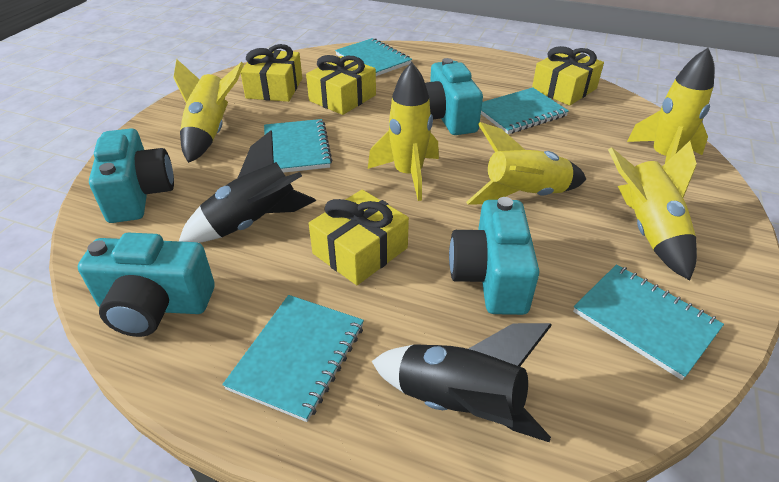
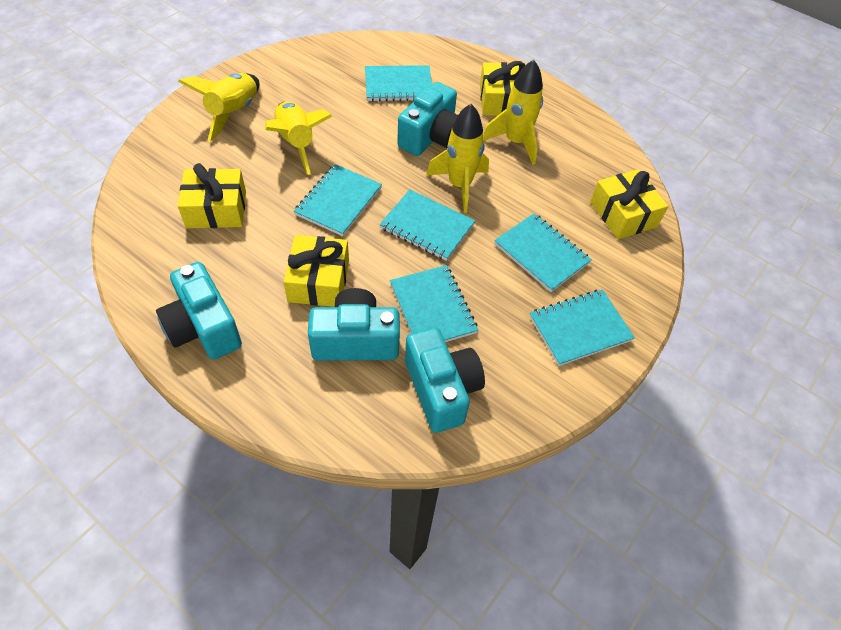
black rocket: 2 -> 0
turquoise notebook: 5 -> 6
yellow rocket: 5 -> 4

